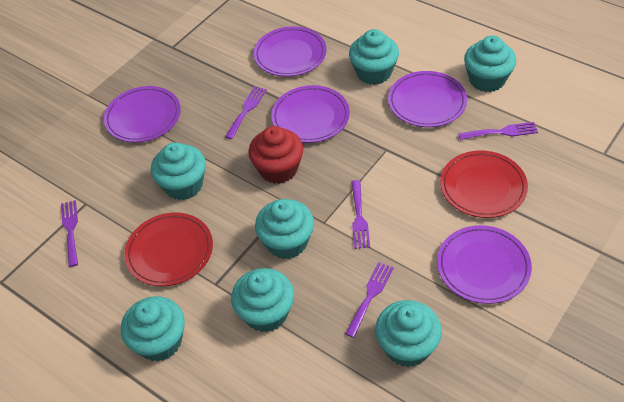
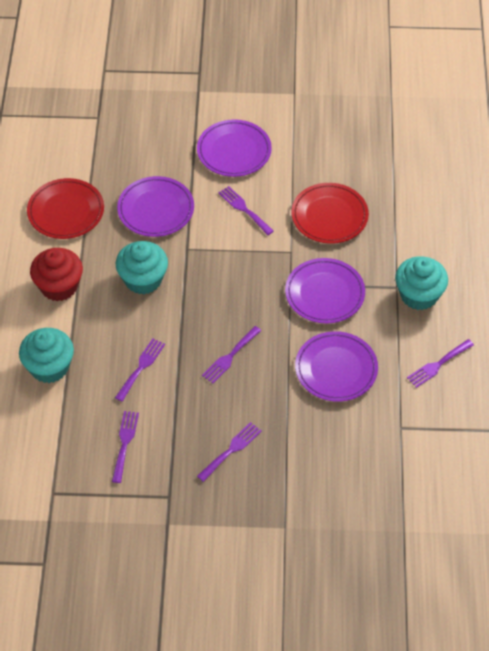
purple fork: 5 -> 6
purple plate: 5 -> 4
turquoise cupcake: 7 -> 3

